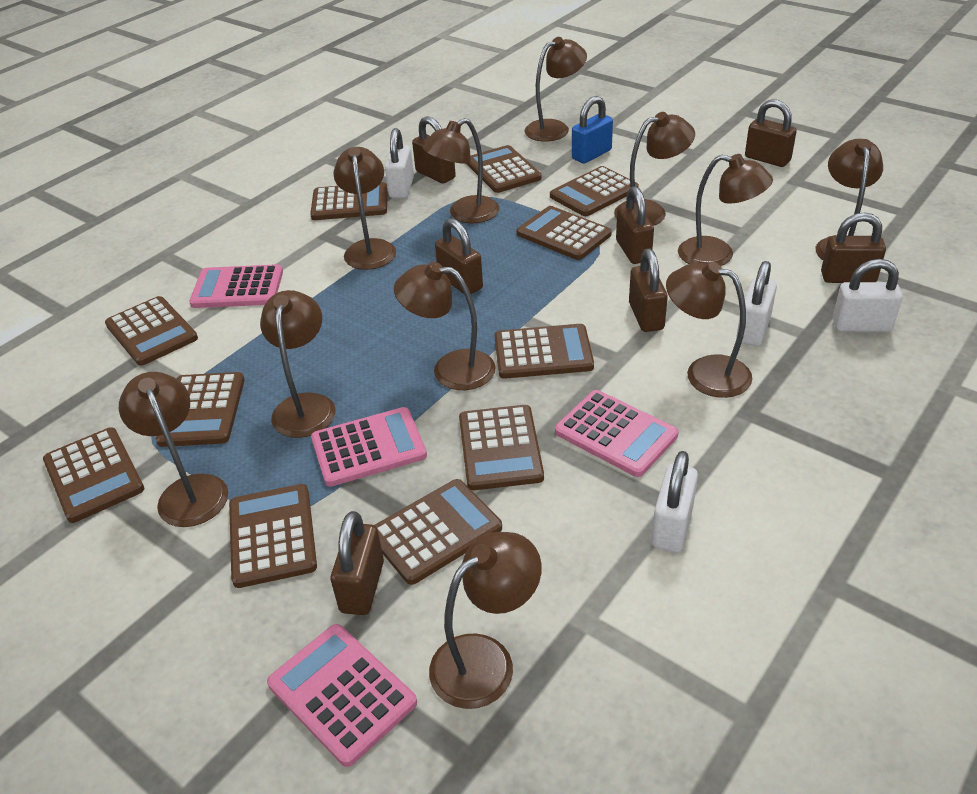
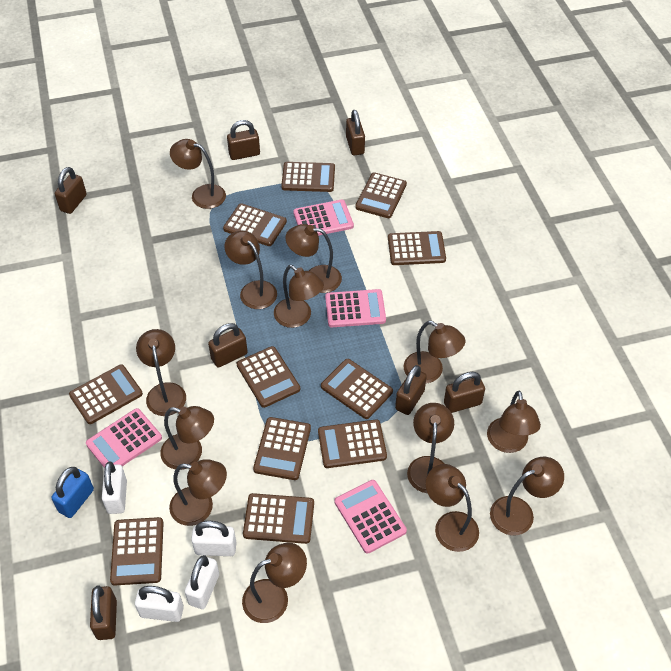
brown lamp: 11 -> 13

